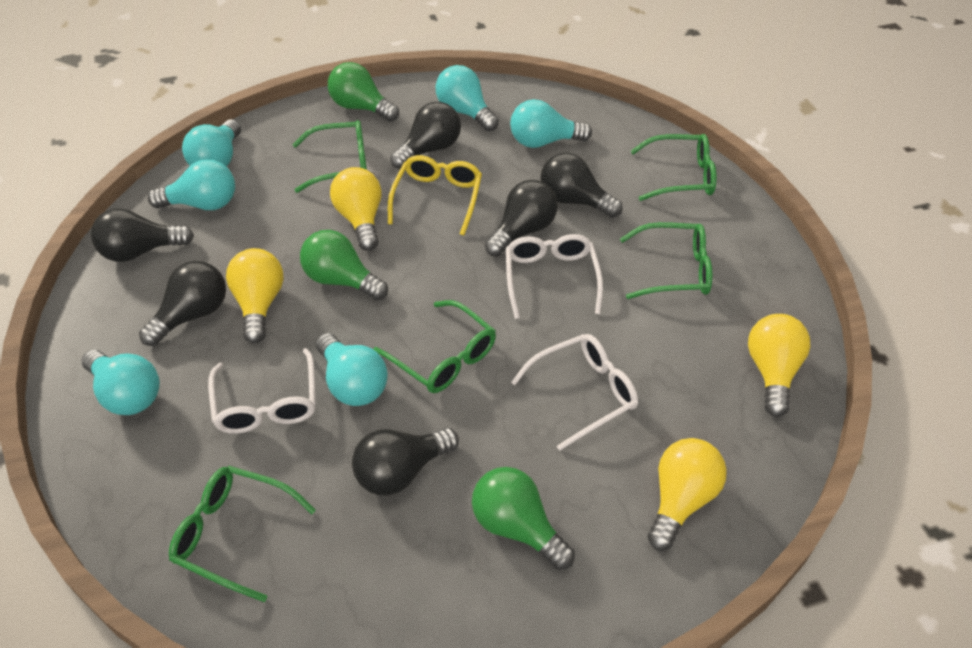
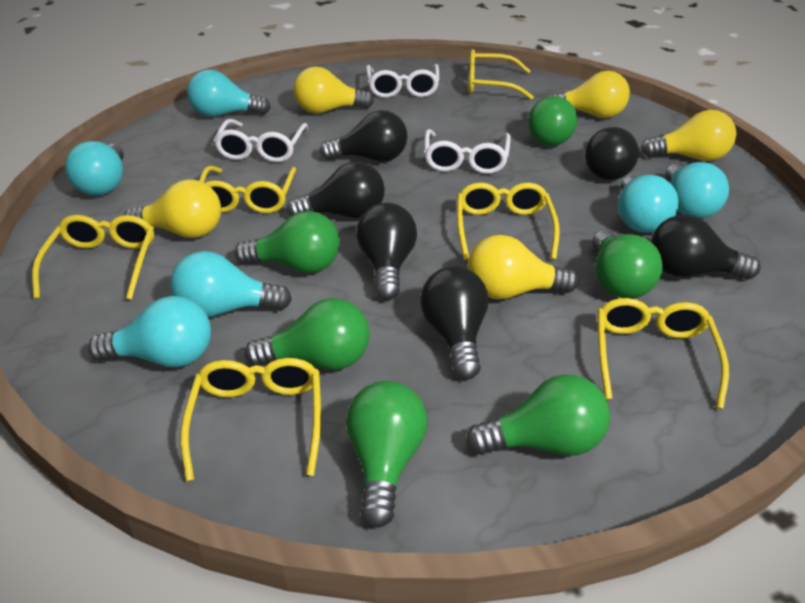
green glasses: 5 -> 0
green light bulb: 3 -> 6
yellow glasses: 1 -> 6
yellow light bulb: 4 -> 5

